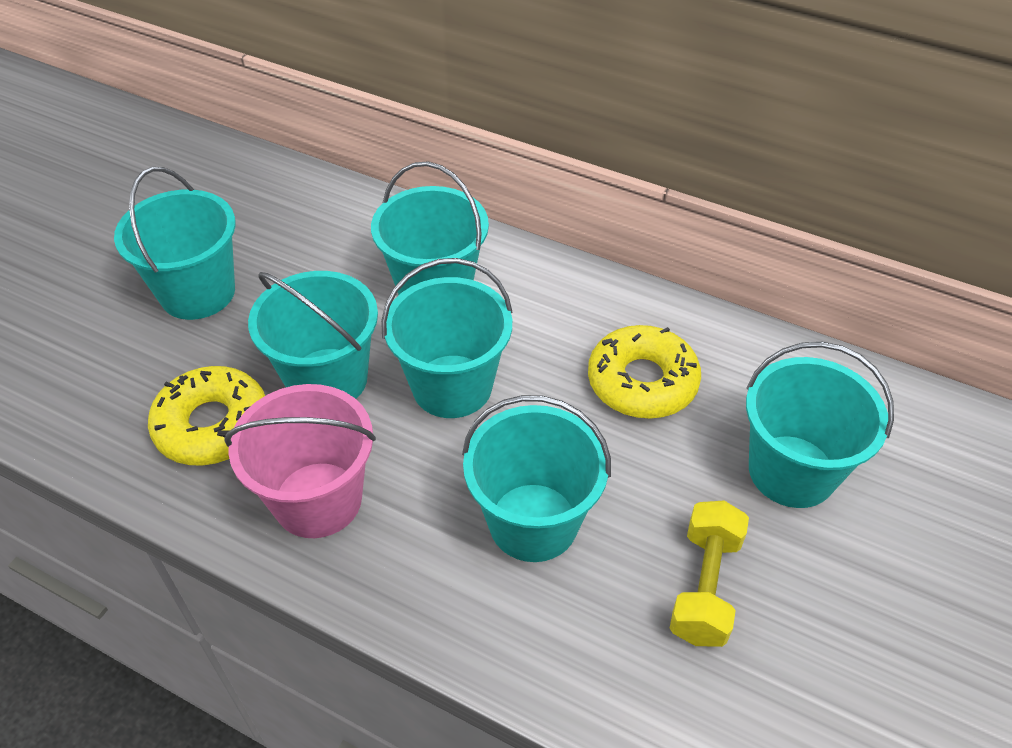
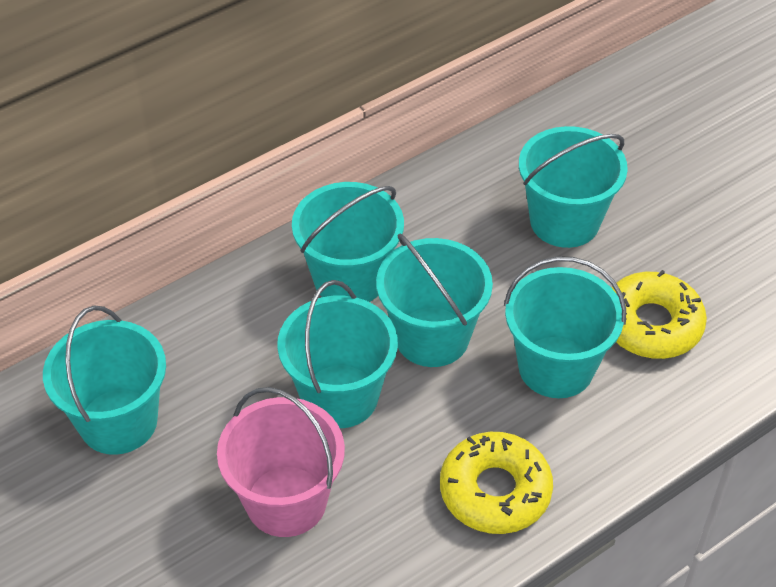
yellow dumbbell: 1 -> 0

